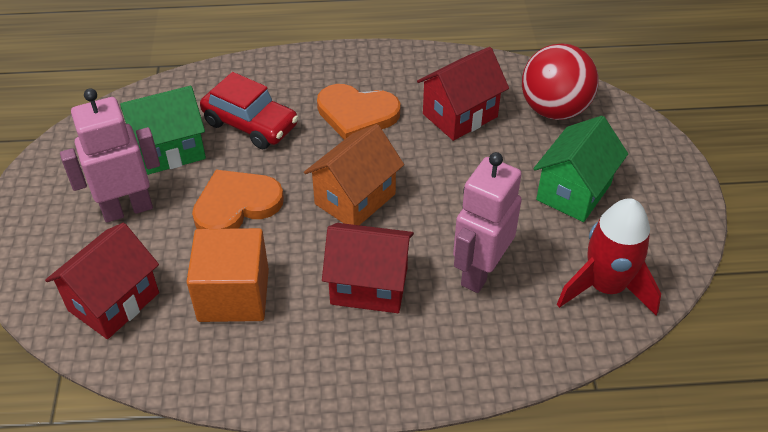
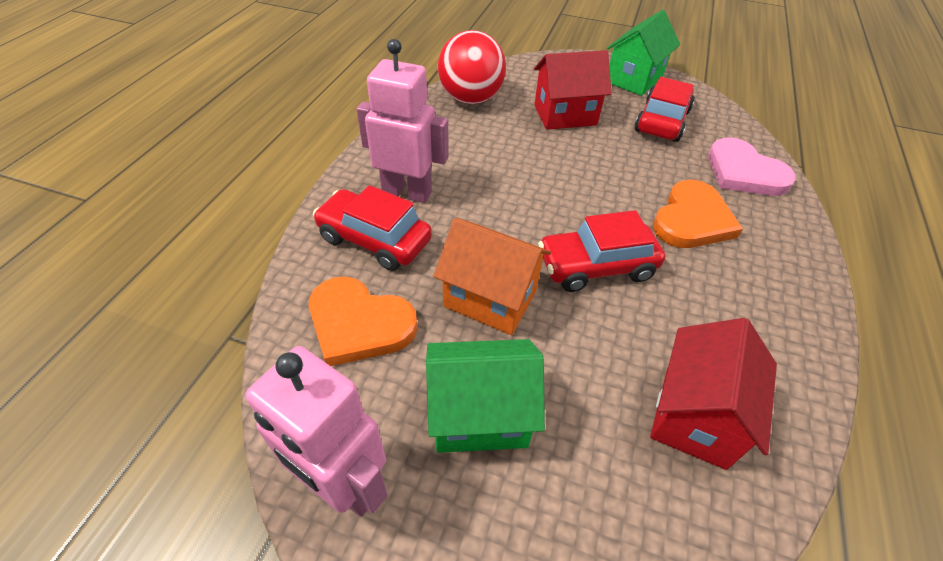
orange cube: 1 -> 0
pink heart: 0 -> 1
red car: 1 -> 3
red house: 3 -> 2
red rocket: 1 -> 0

